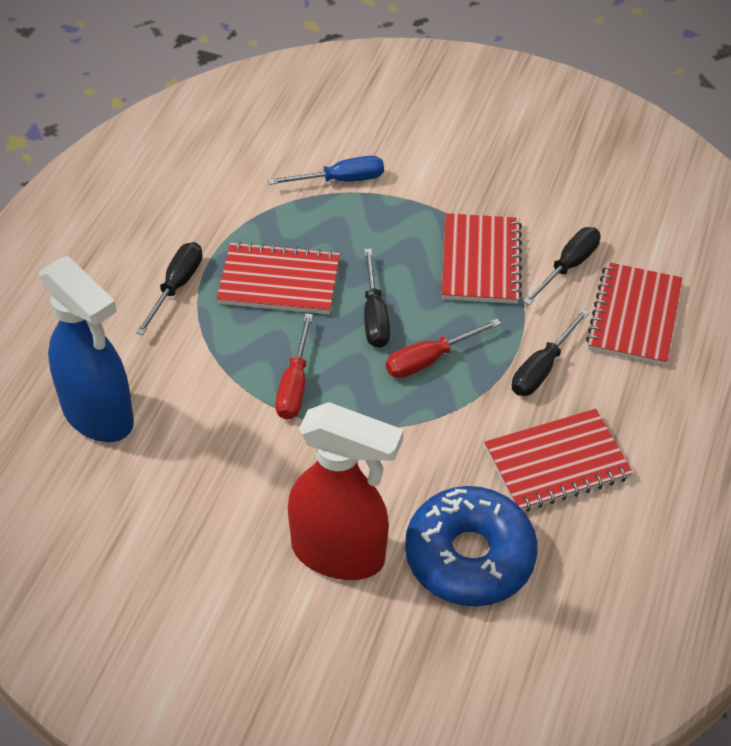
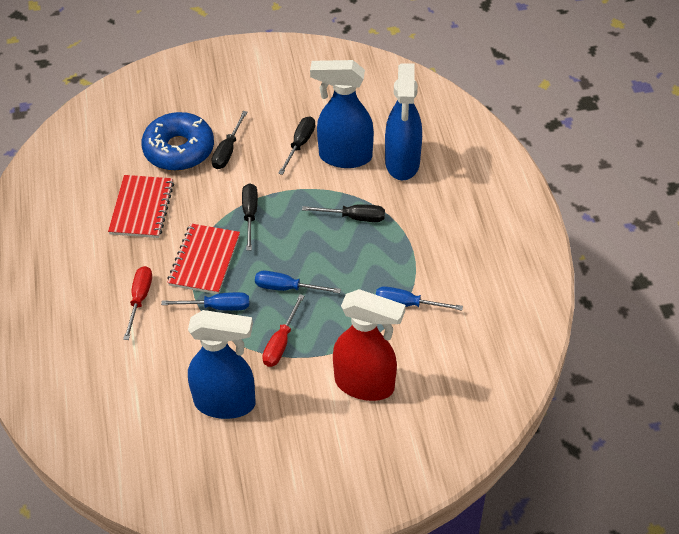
blue screwdriver: 1 -> 3
blue spray bottle: 1 -> 3
red notebook: 4 -> 2

